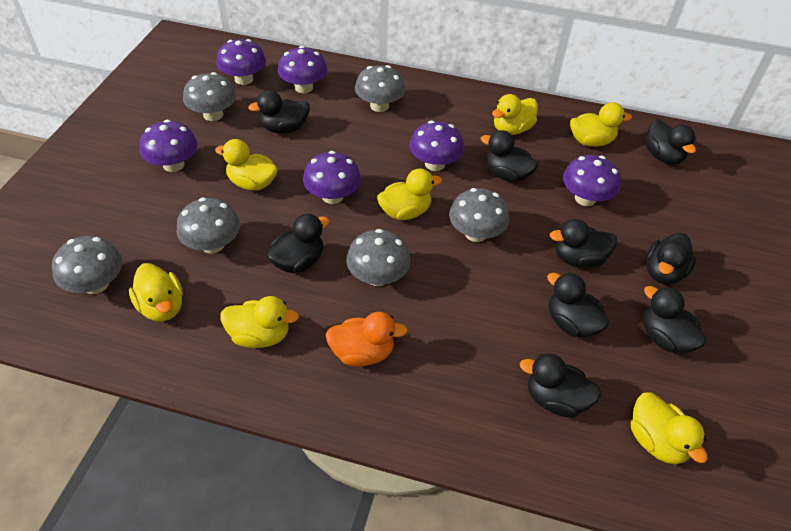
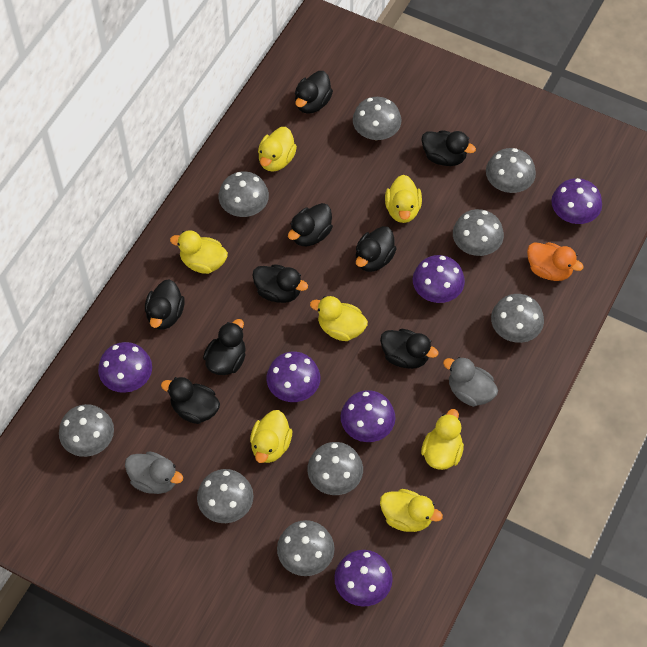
grey duck: 0 -> 2
grey mushroom: 6 -> 9

